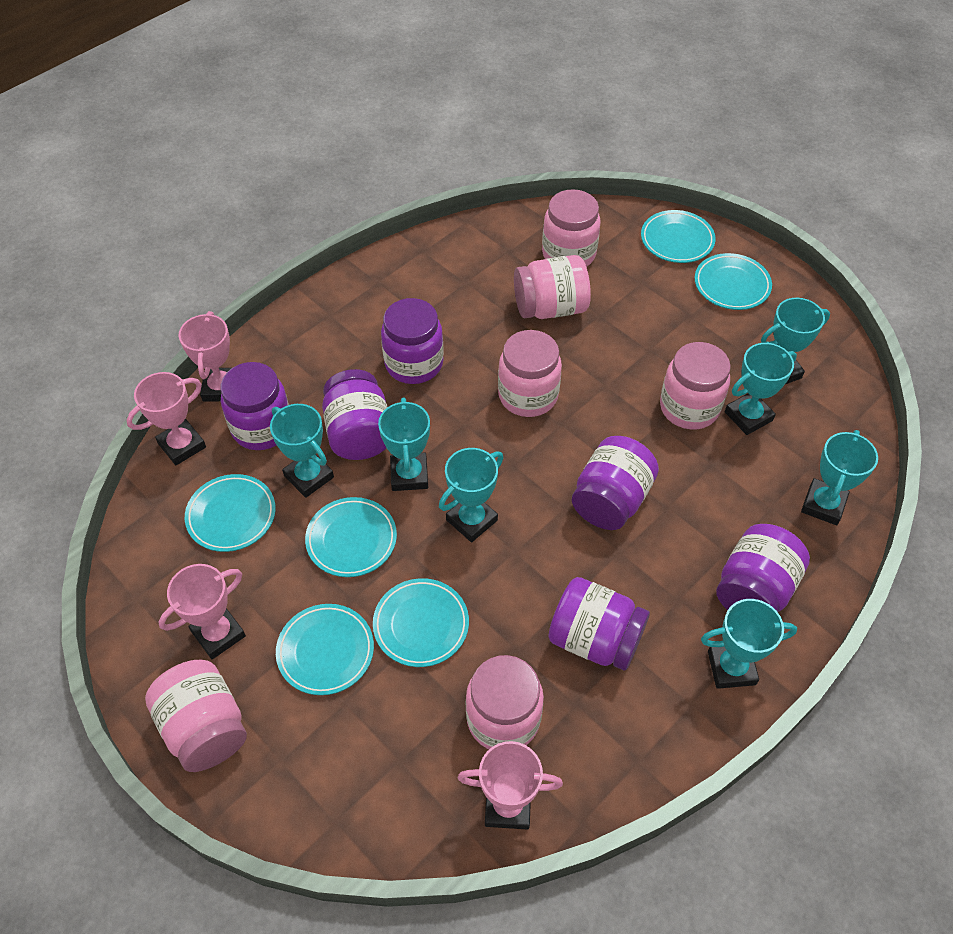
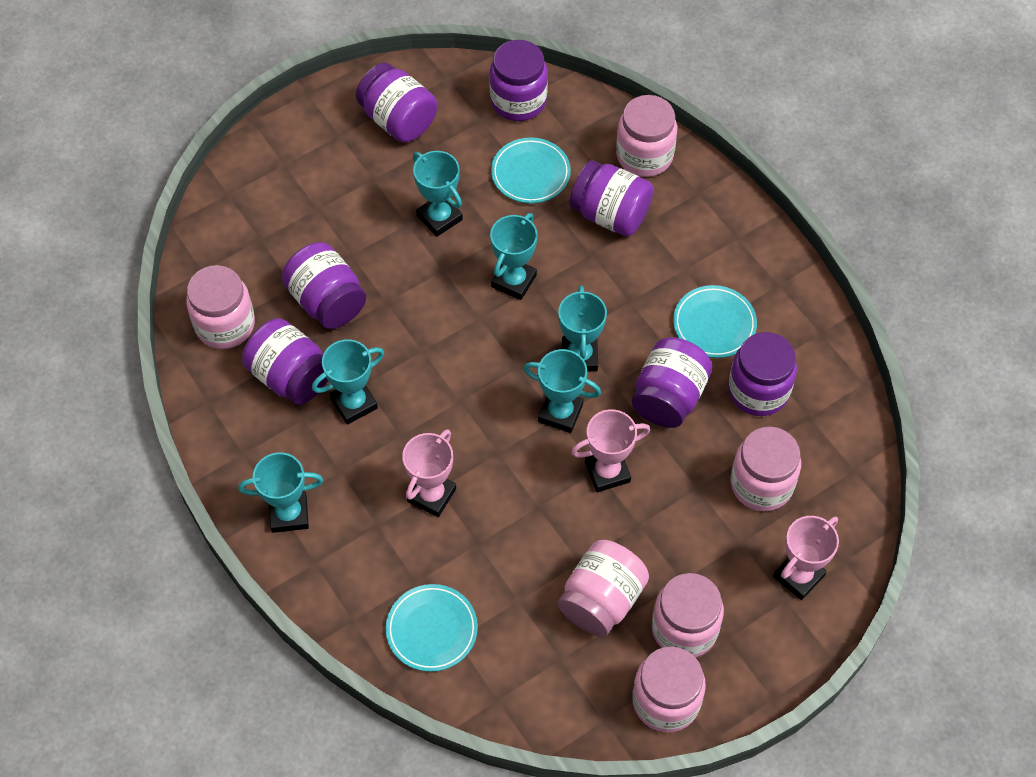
pink trophy: 4 -> 3
purple jar: 6 -> 7
turquoise plate: 6 -> 3
turquoise trophy: 7 -> 6

